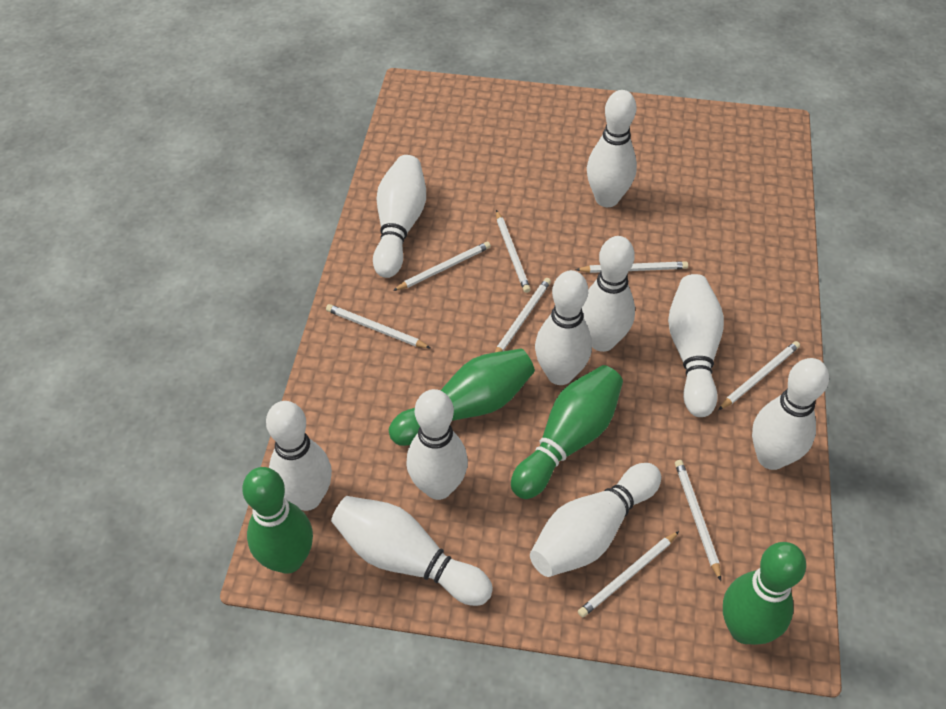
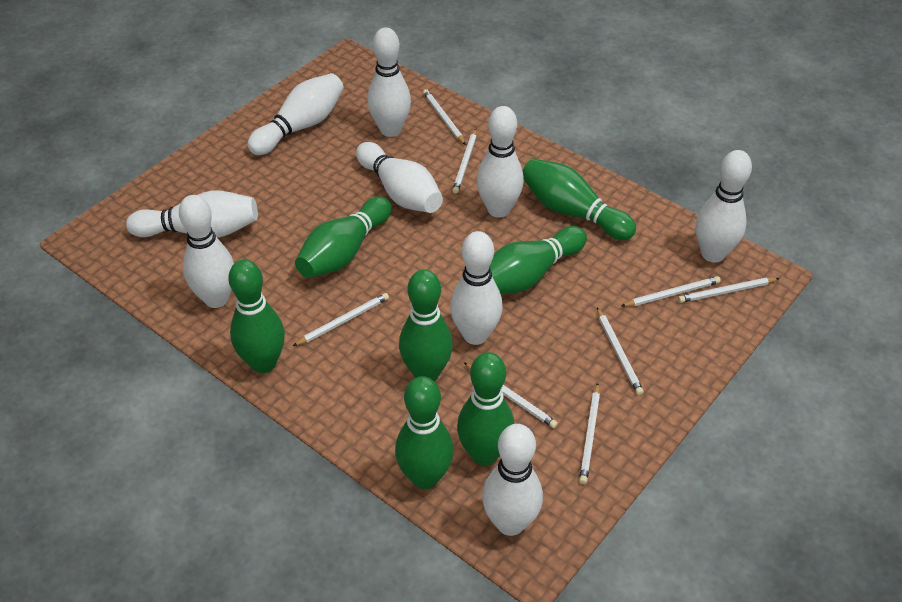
green bowling pin: 4 -> 7
white bowling pin: 10 -> 9

